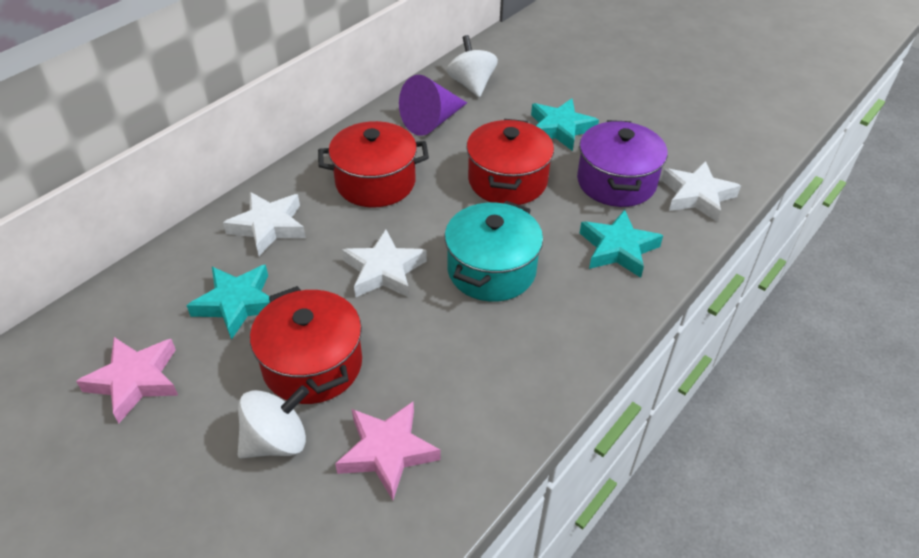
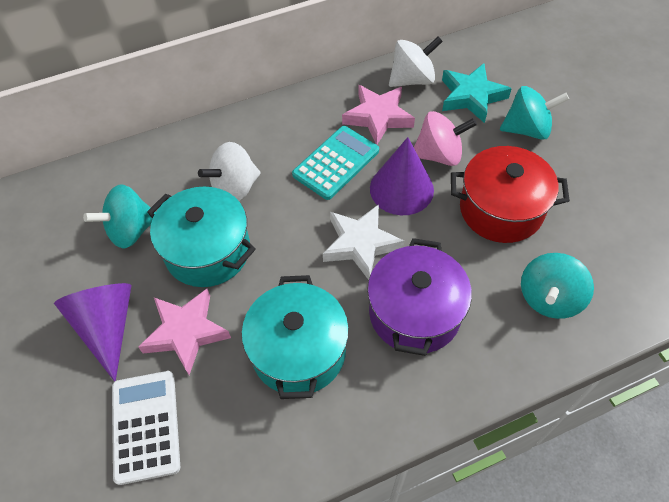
pink spinning top: 0 -> 1
purple cone: 1 -> 2
red pot: 3 -> 1
turquoise calculator: 0 -> 1
turquoise pot: 1 -> 2
turquoise spinning top: 0 -> 3
turquoise star: 3 -> 1
white calculator: 0 -> 1
white star: 3 -> 1

